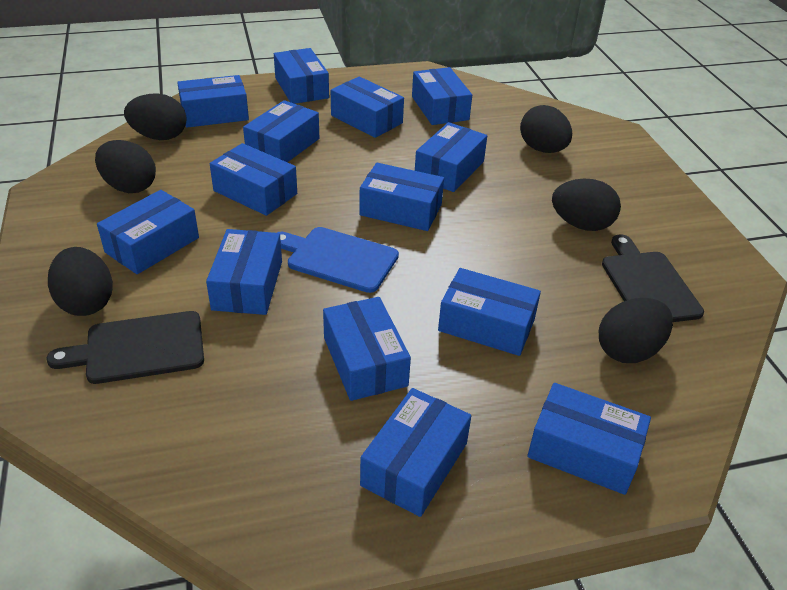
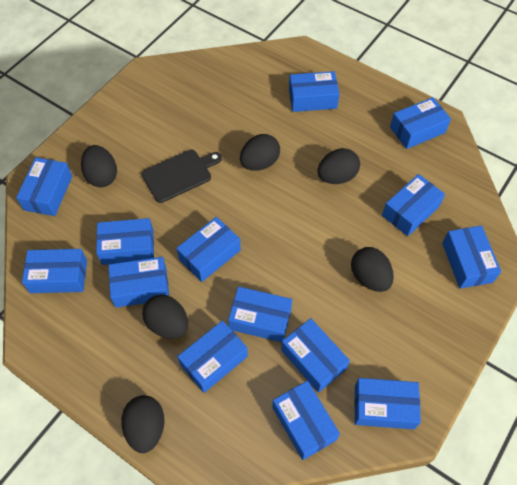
black cutting board: 2 -> 1
blue cutting board: 1 -> 0

